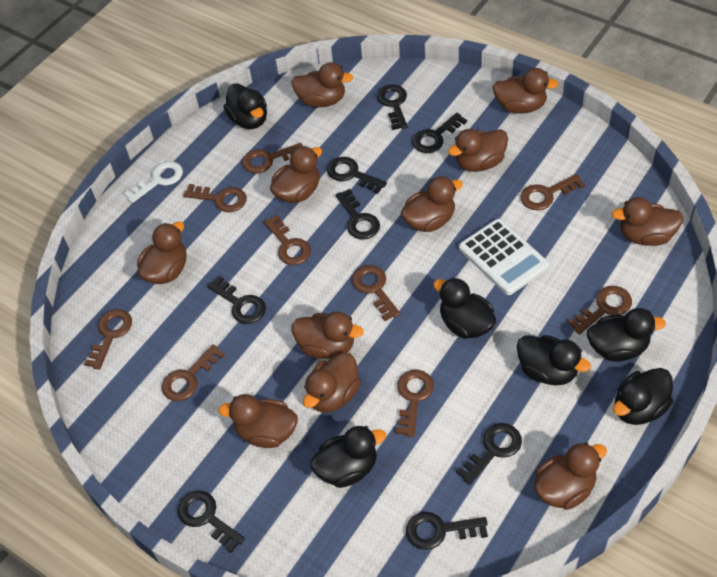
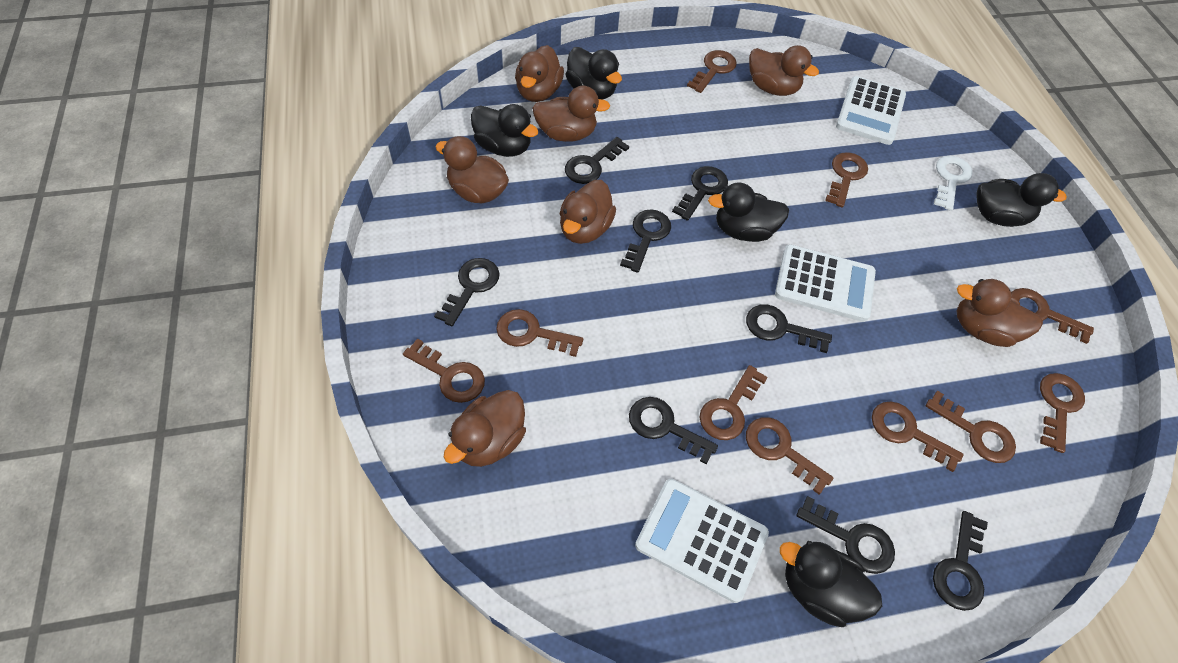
black duck: 6 -> 5
brown duck: 11 -> 7
brown key: 9 -> 10
white calculator: 1 -> 3

